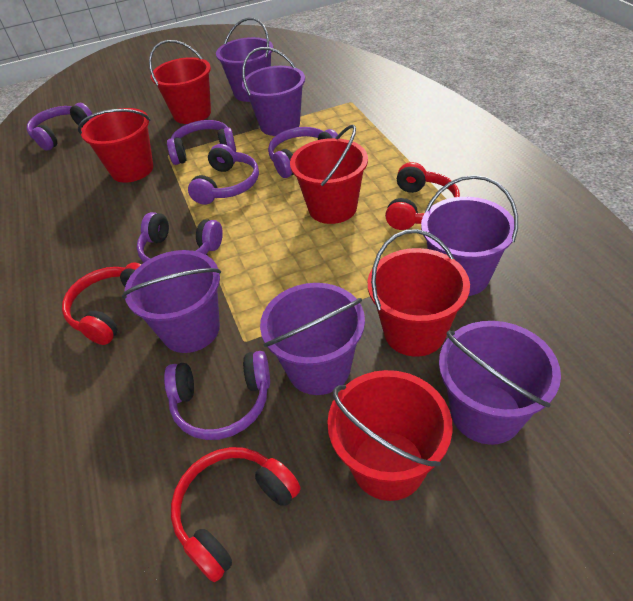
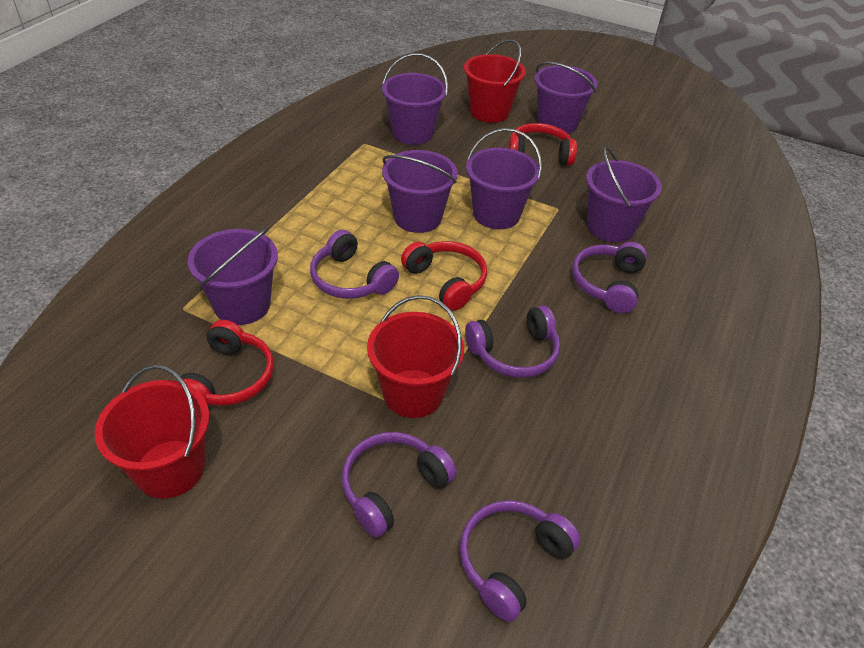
purple headphones: 6 -> 5
red bucket: 5 -> 3

